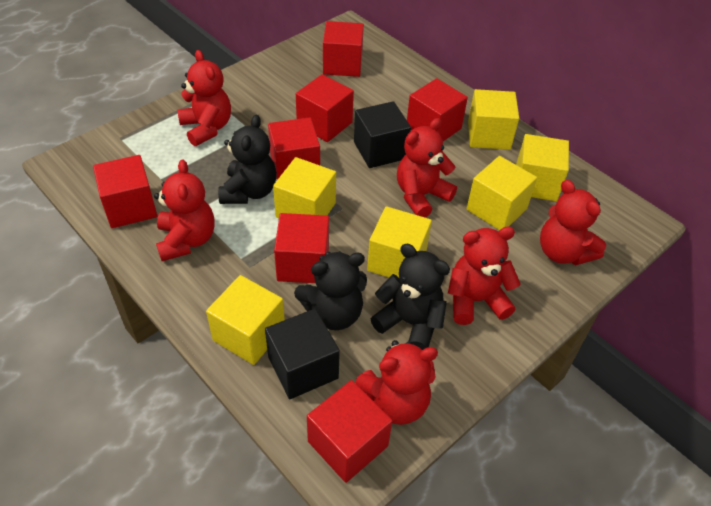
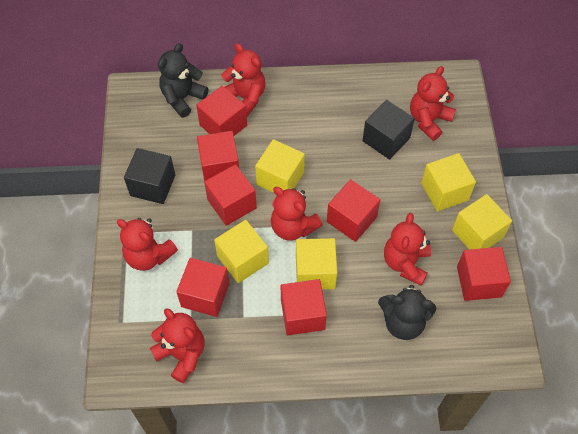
black teddy bear: 3 -> 2
yellow cube: 6 -> 5

